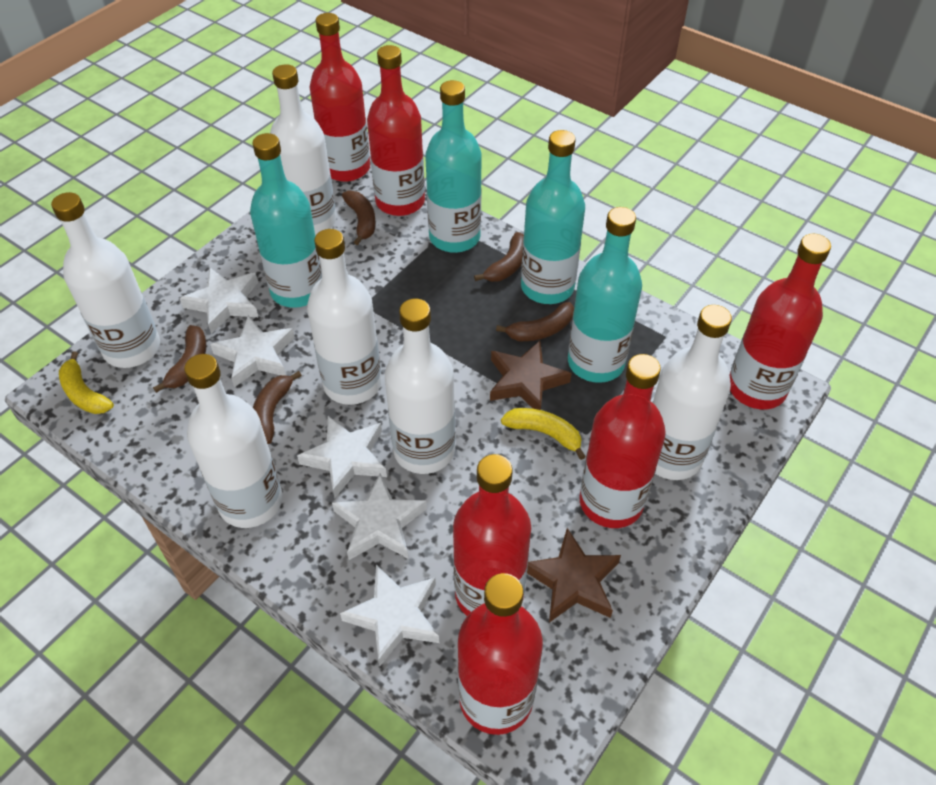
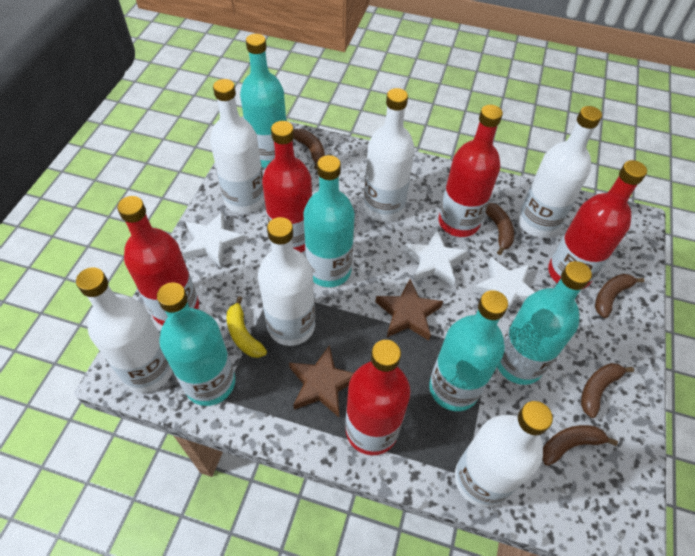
red bottle: 6 -> 5
turquoise bottle: 4 -> 5
white star: 5 -> 3
yellow banana: 2 -> 1

